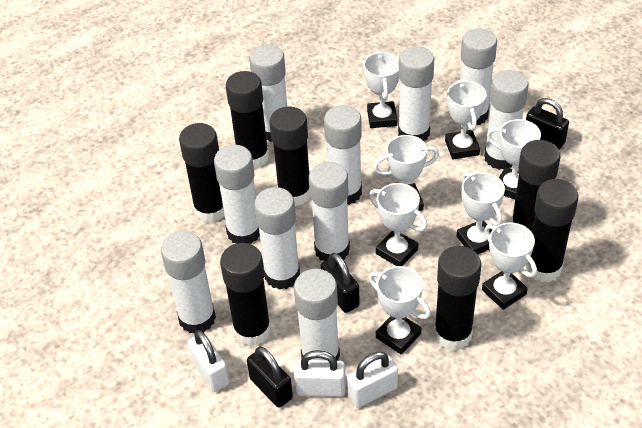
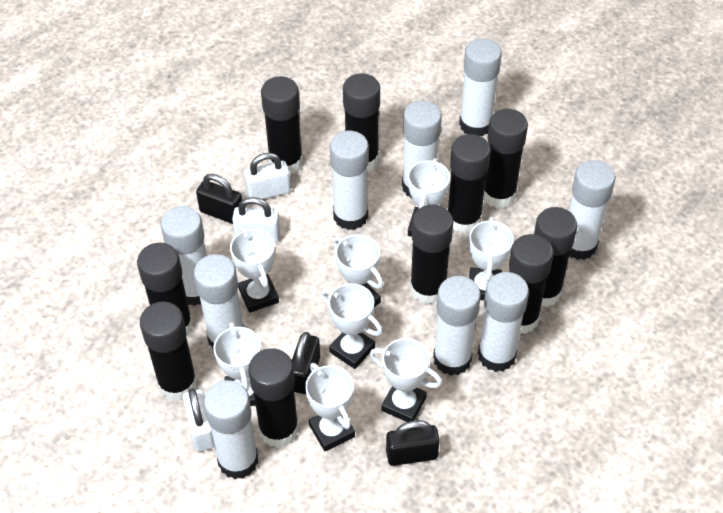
black glue stick: 7 -> 10
white glue stick: 10 -> 9

